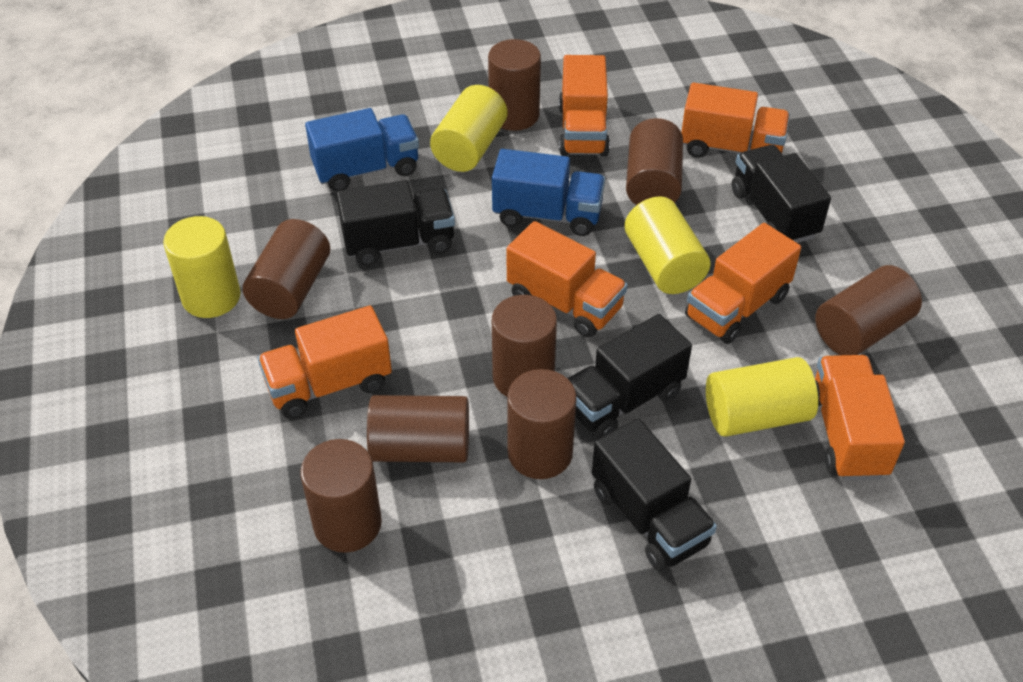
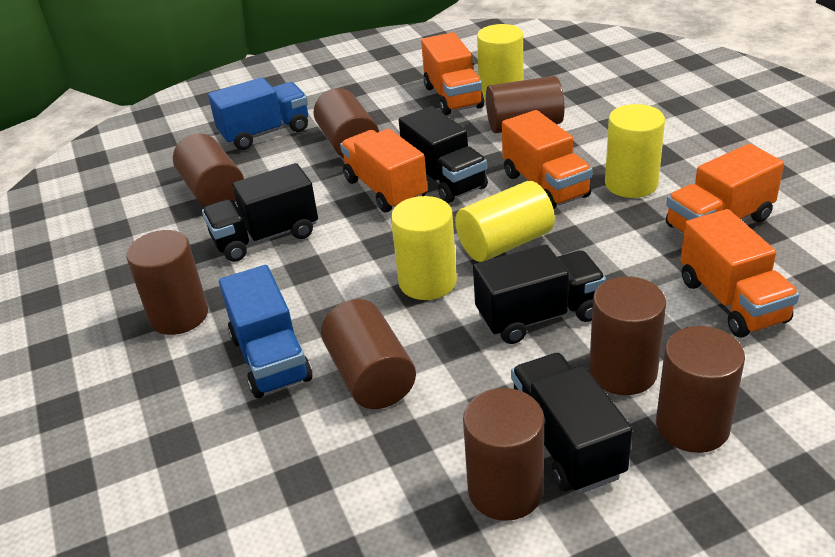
orange truck: 6 -> 5

